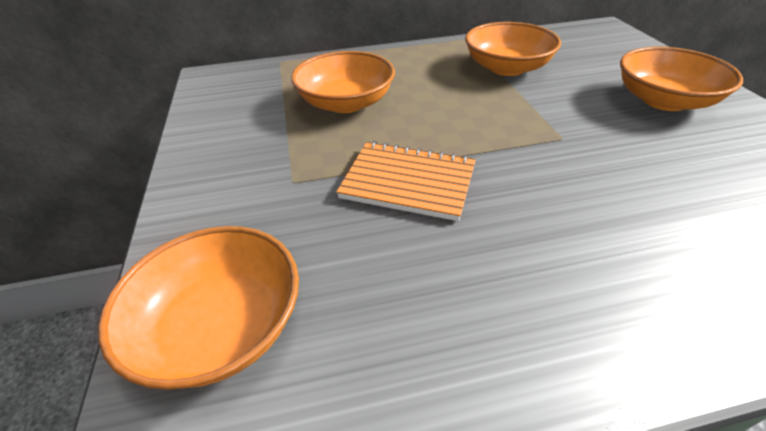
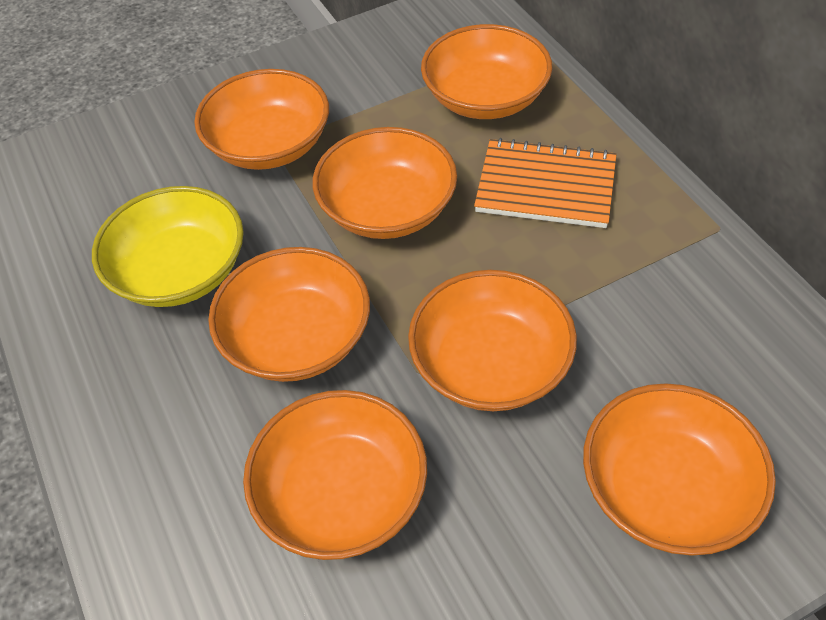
orange bowl: 4 -> 7
yellow bowl: 0 -> 1

